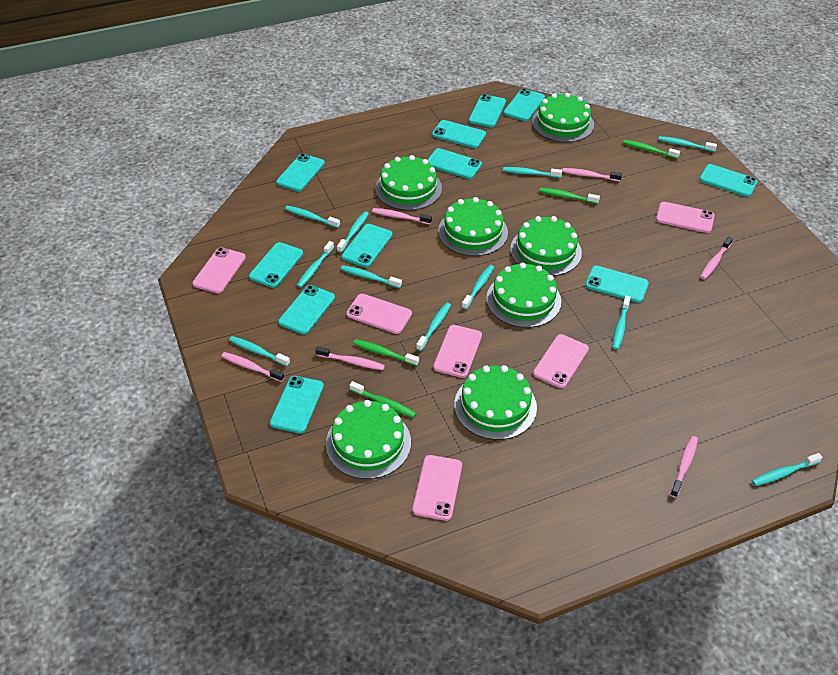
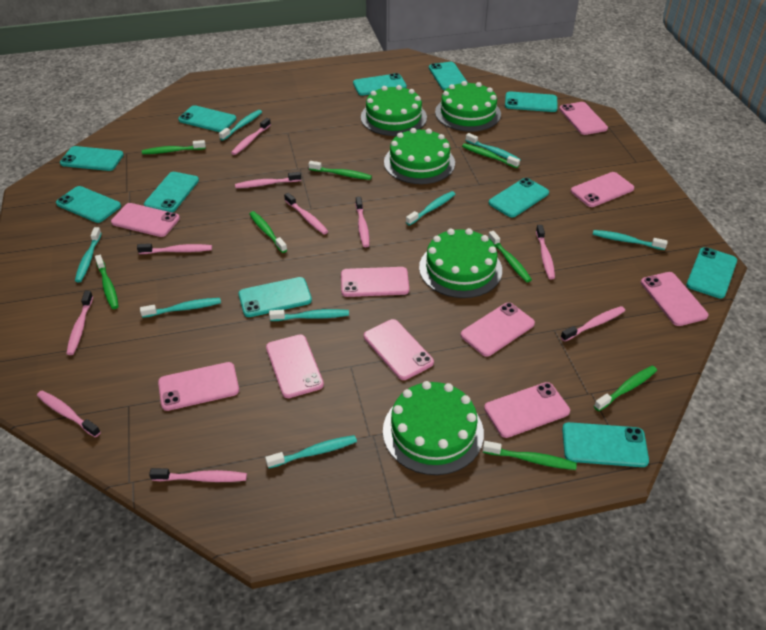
green cake: 7 -> 5
green toothbrush: 4 -> 8
pink phone: 6 -> 10
pink toothbrush: 6 -> 10
turquoise toothbrush: 11 -> 8

